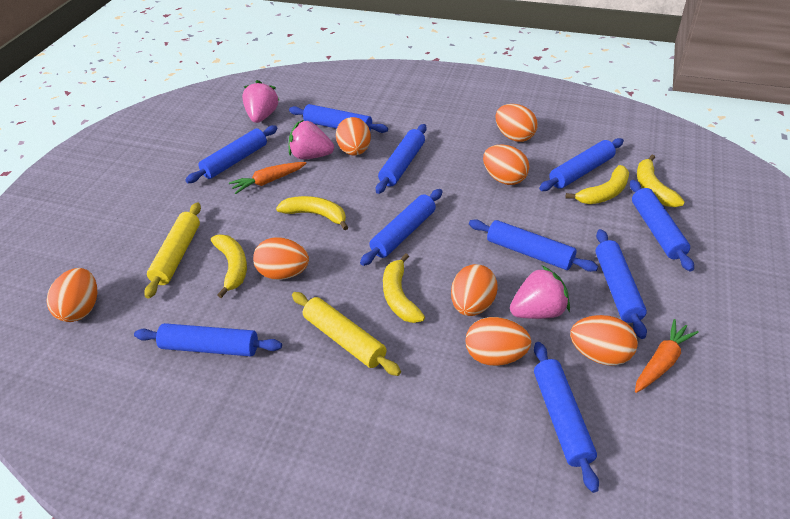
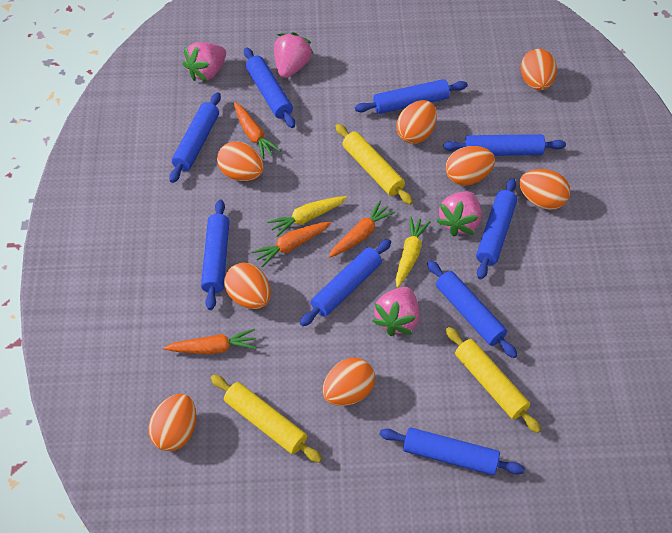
blue rolling pin: 10 -> 9
orange carrot: 2 -> 4
pink strawberry: 3 -> 4
yellow banana: 5 -> 0
yellow carrot: 0 -> 2
yellow rolling pin: 2 -> 3

